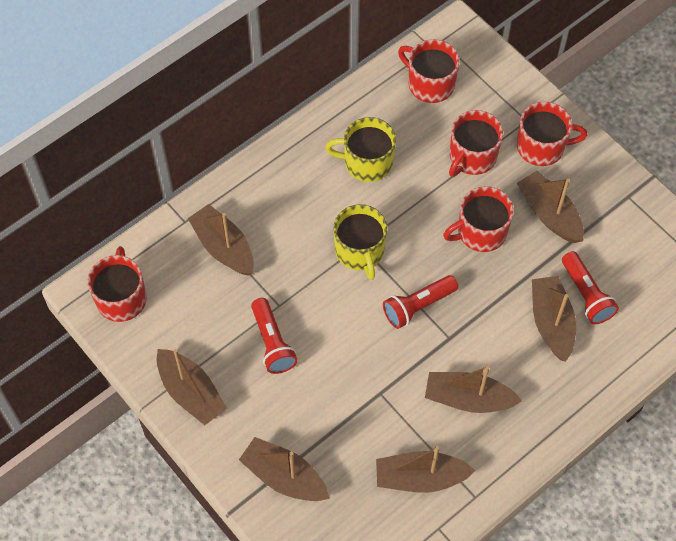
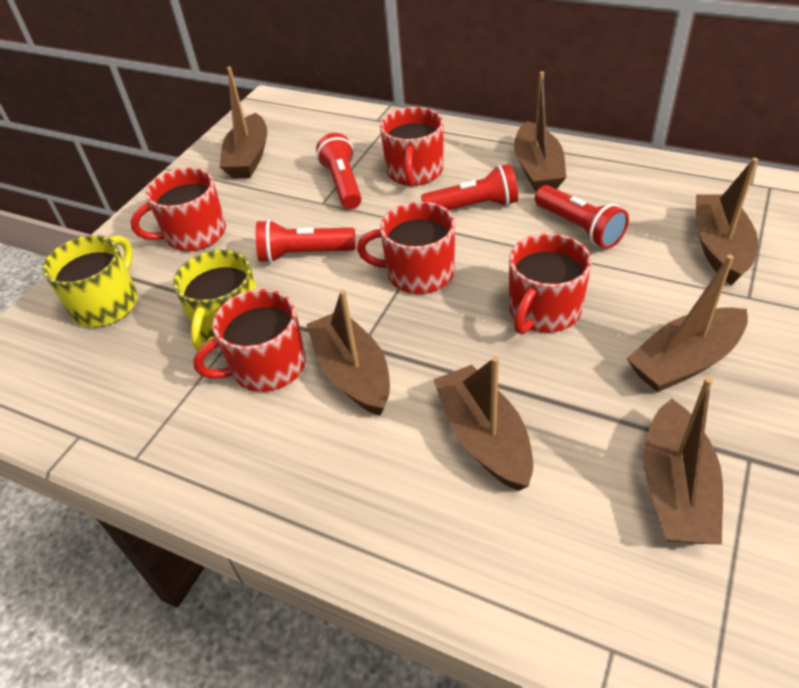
red flashlight: 3 -> 4

